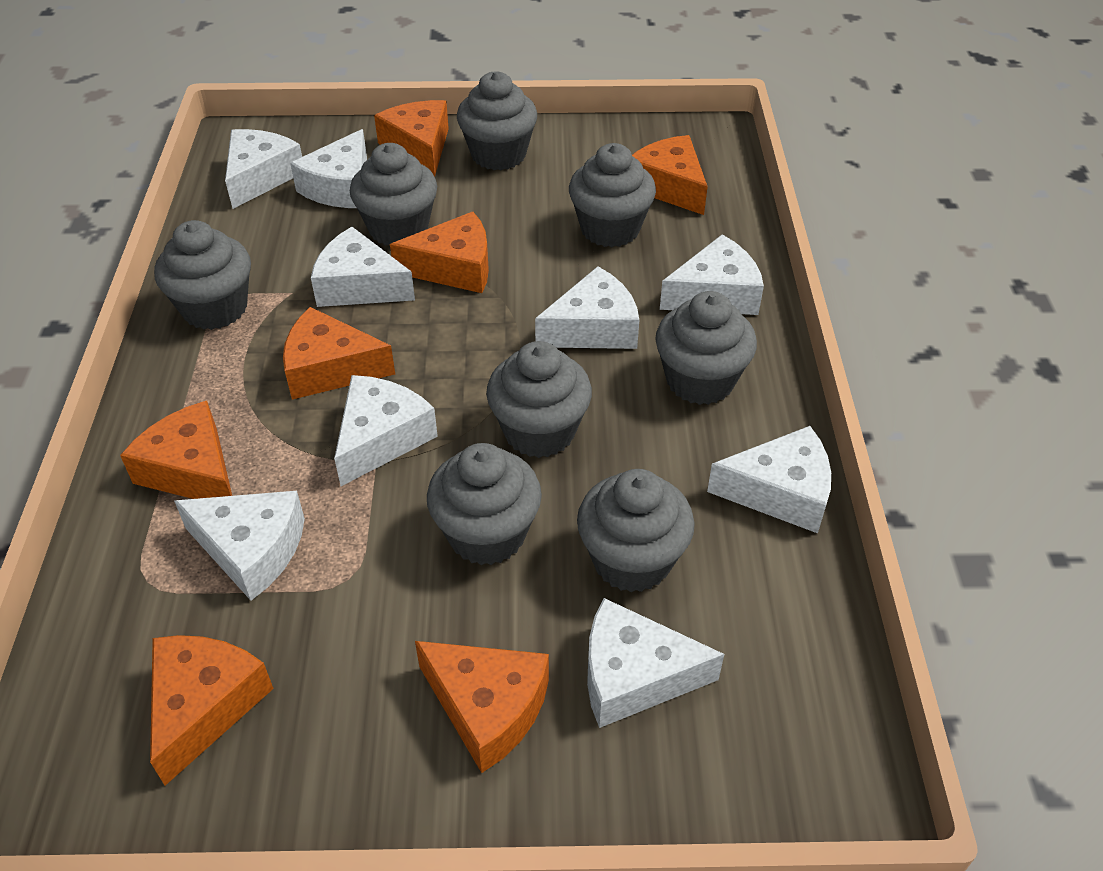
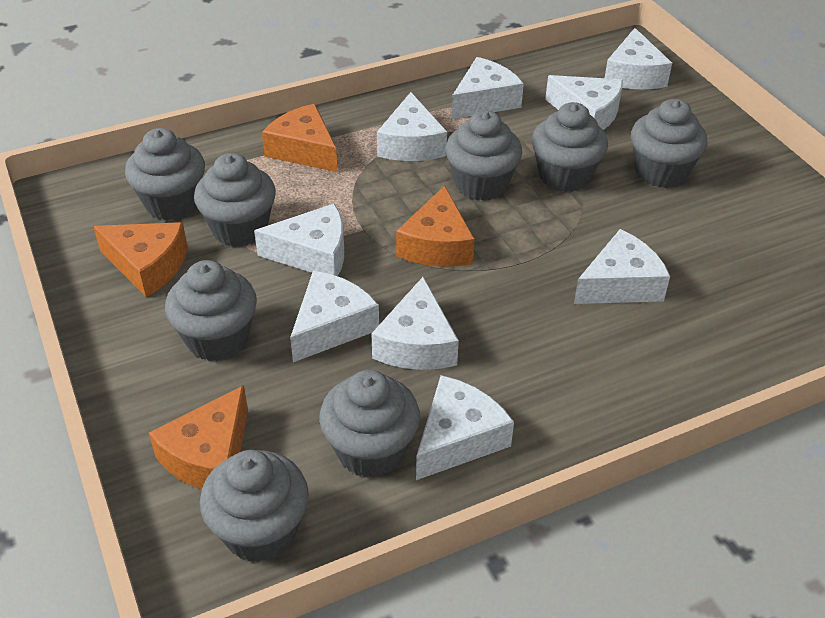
orange cheese: 7 -> 4

